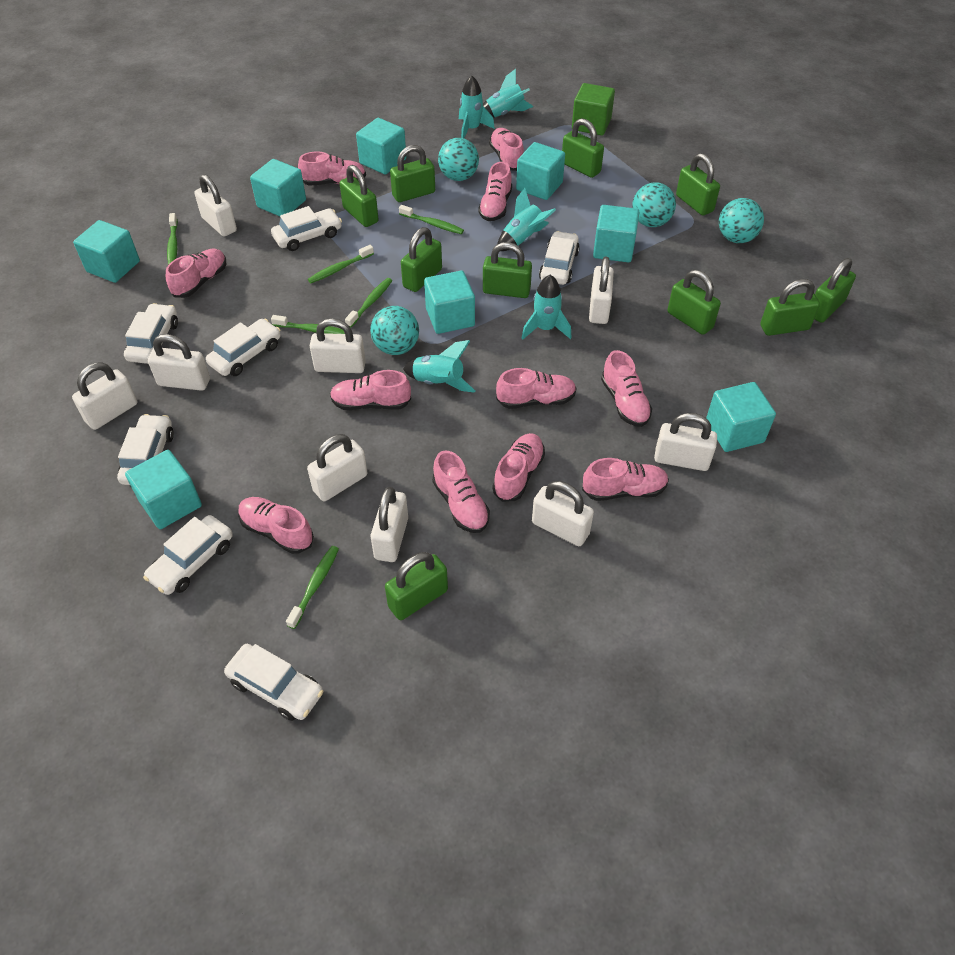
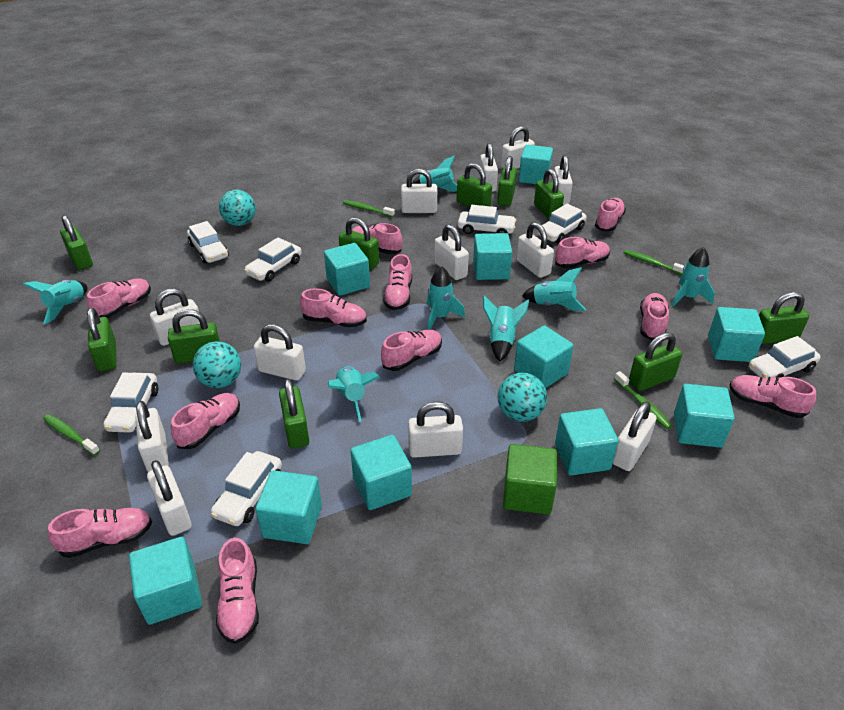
green toothbrush: 6 -> 4
pink shoe: 11 -> 12
turquoise ball: 4 -> 3
turquoise cube: 8 -> 10
turquoise rocket: 5 -> 7
white padlock: 9 -> 12

